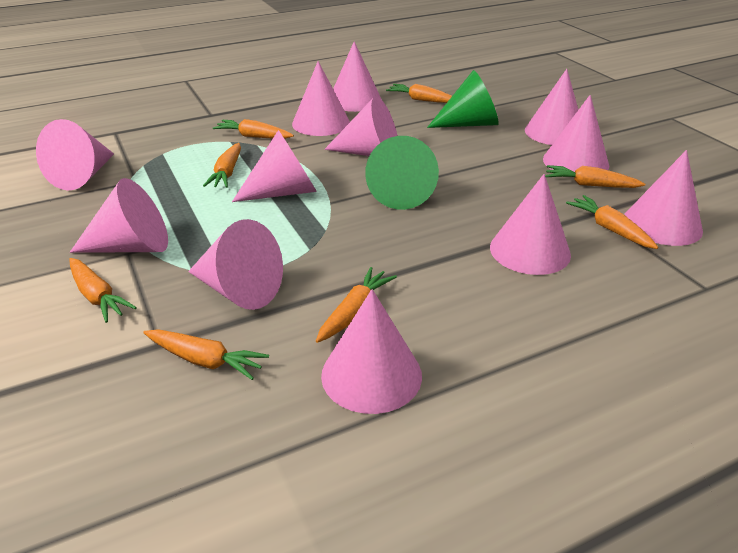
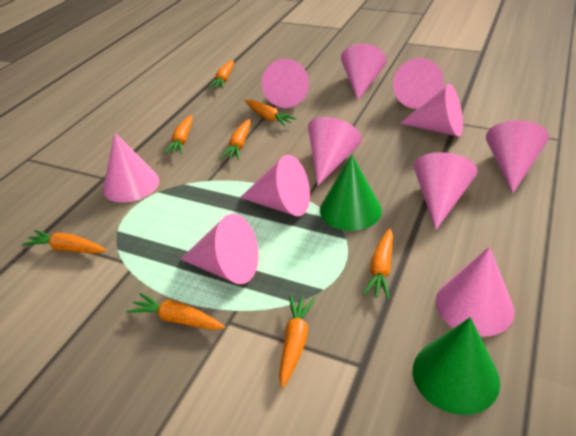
pink cone: 12 -> 11

